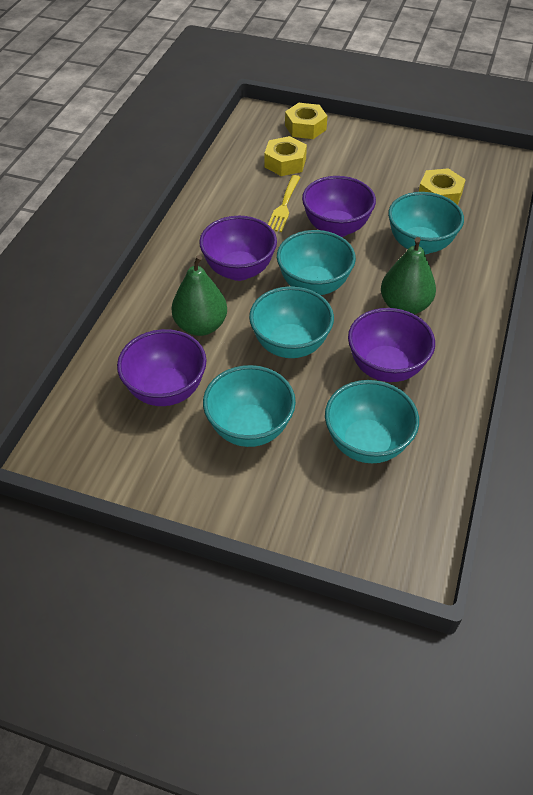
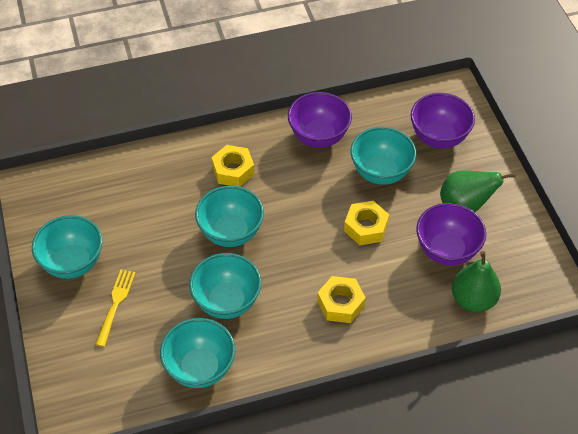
purple bowl: 4 -> 3

